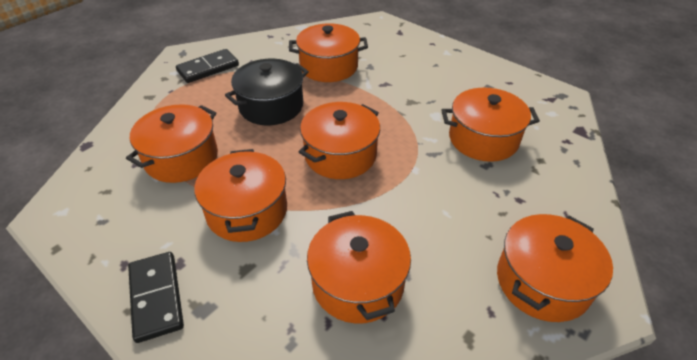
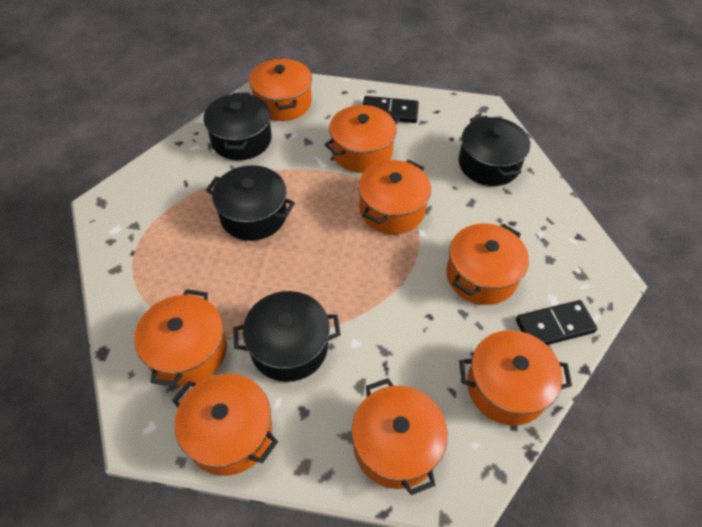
black pot: 1 -> 4
orange pot: 7 -> 8

